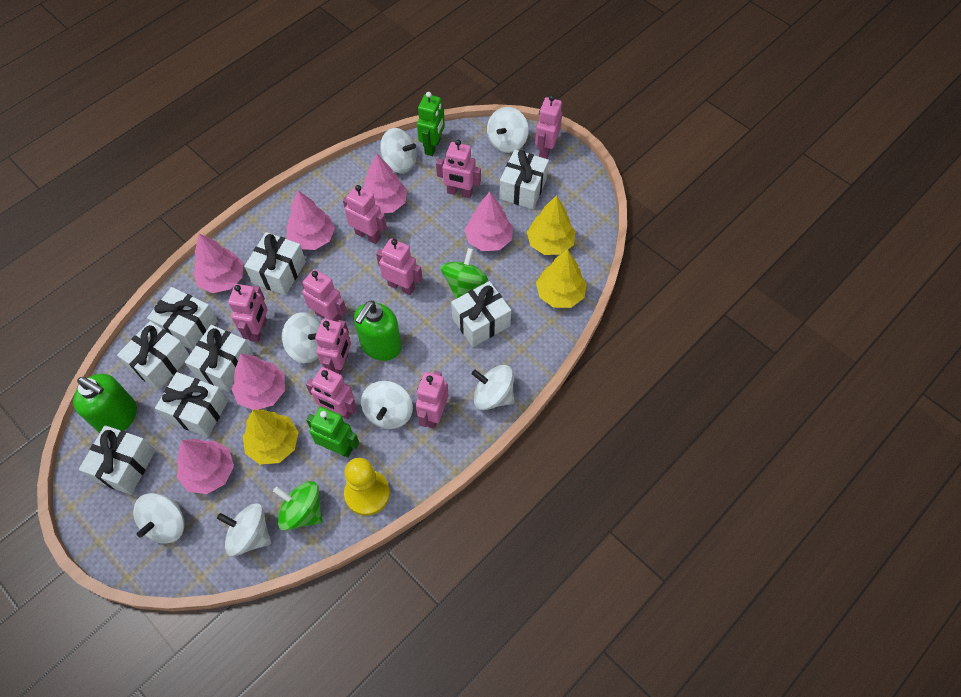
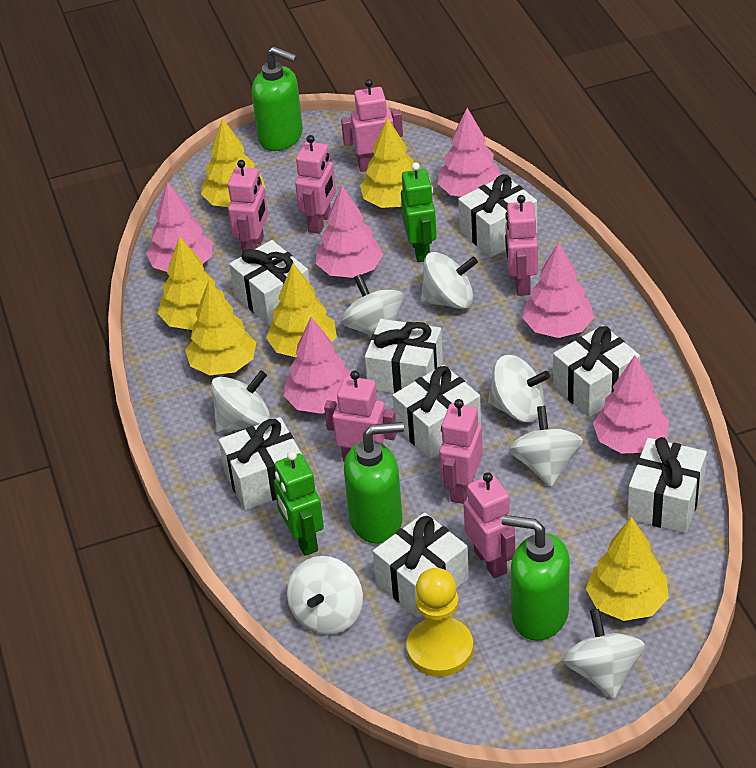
green soap dispenser: 2 -> 3
green spinning top: 2 -> 0
pink robot: 9 -> 7
yellow tree: 3 -> 6

